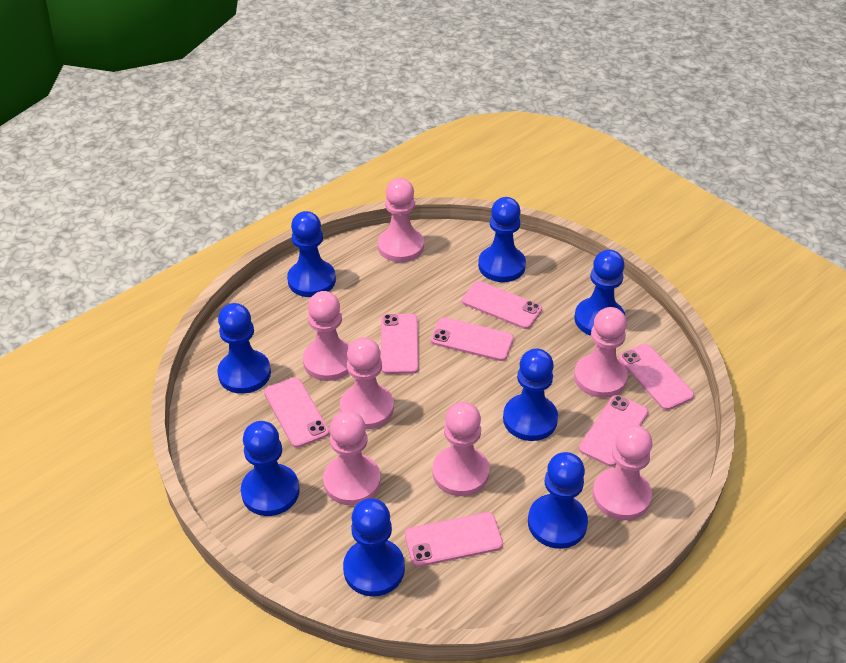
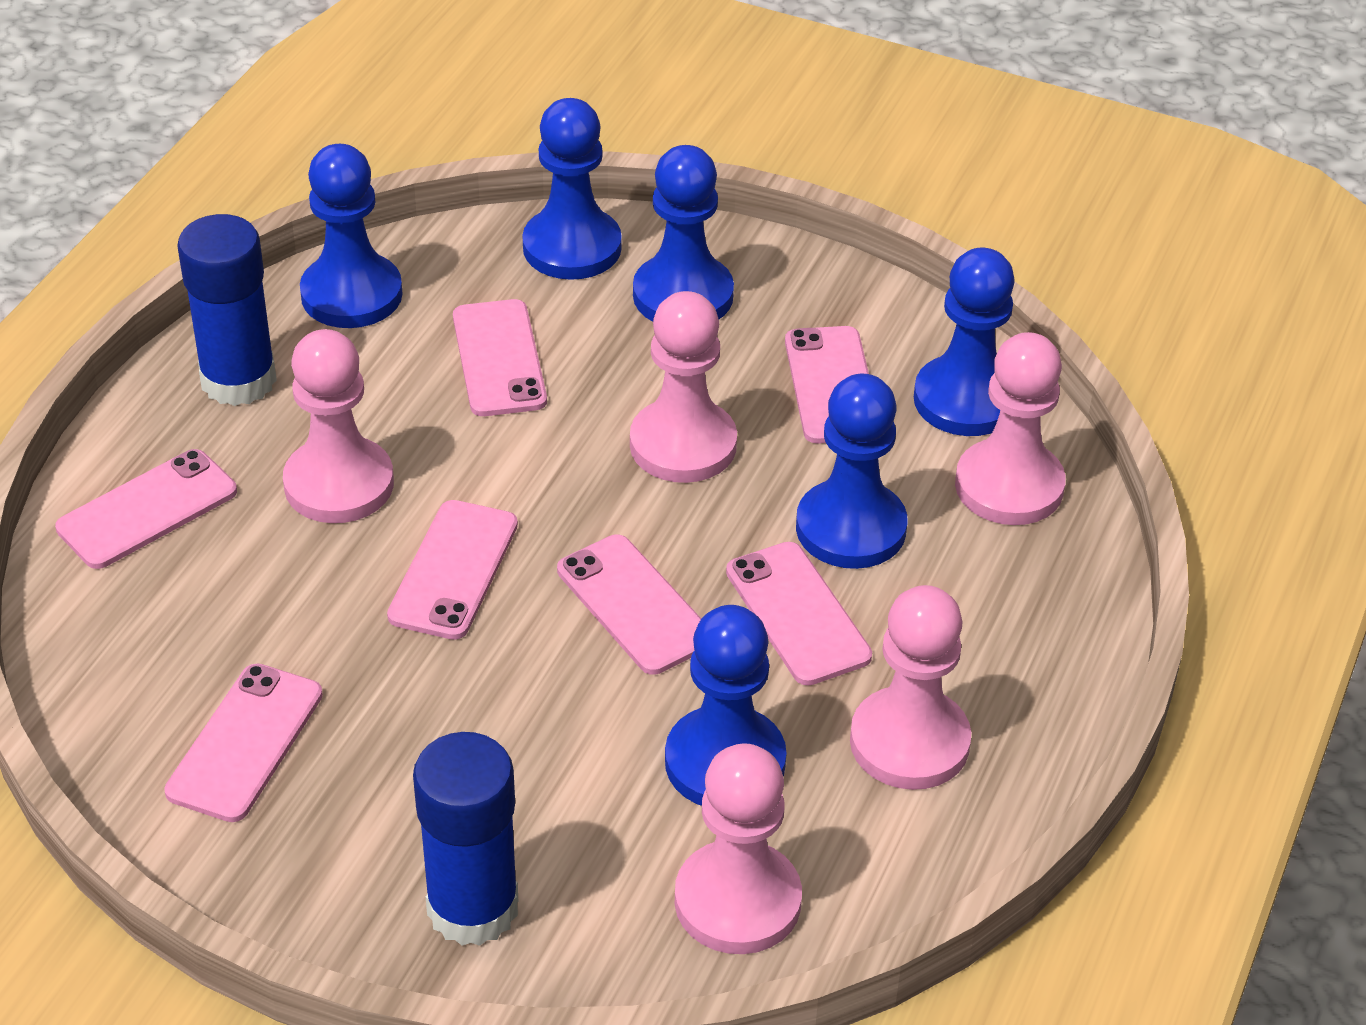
blue glue stick: 0 -> 2
blue pawn: 8 -> 6
pink pawn: 7 -> 5

